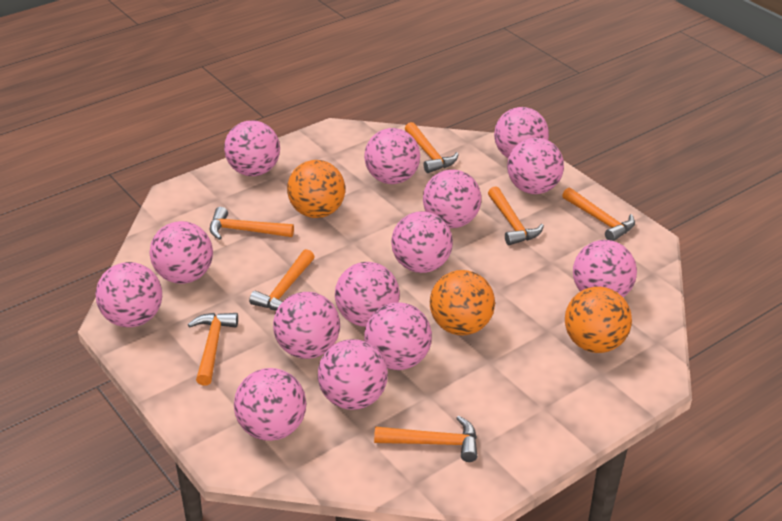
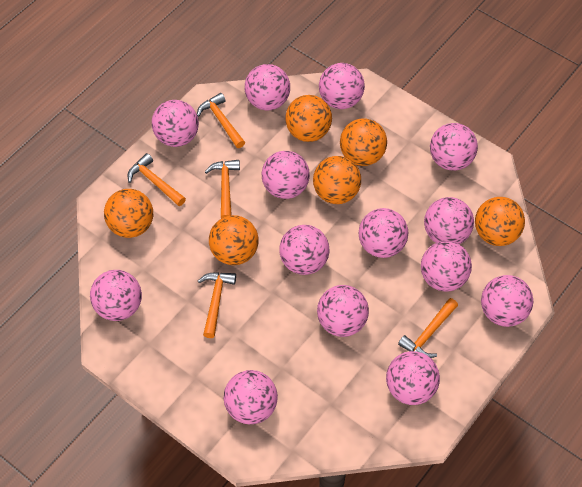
orange ball: 3 -> 6
orange hammer: 7 -> 5

